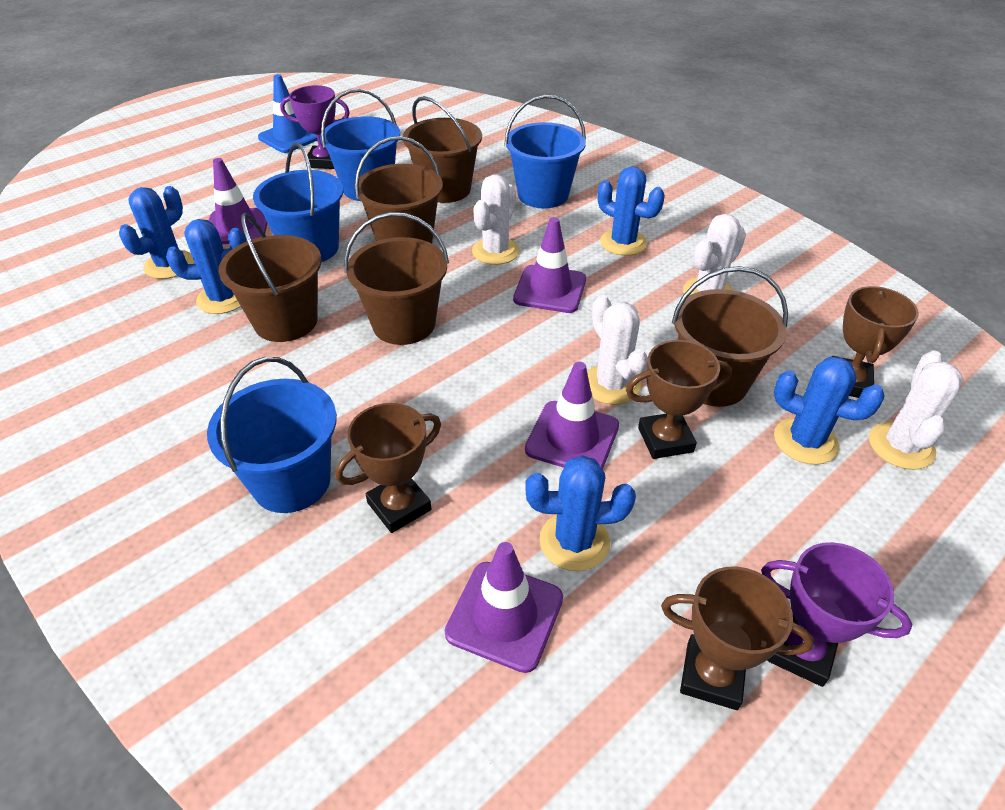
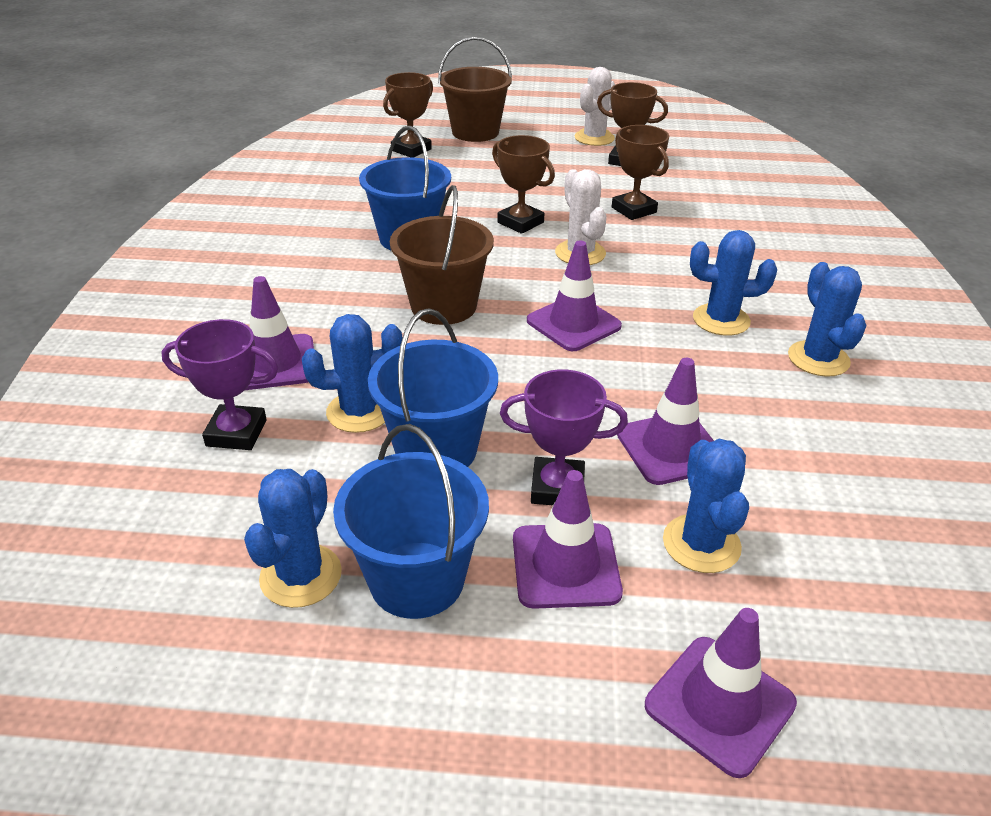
blue bucket: 4 -> 3
blue traffic cone: 1 -> 0
brown bucket: 5 -> 2
purple traffic cone: 4 -> 5
white cactus: 4 -> 2

